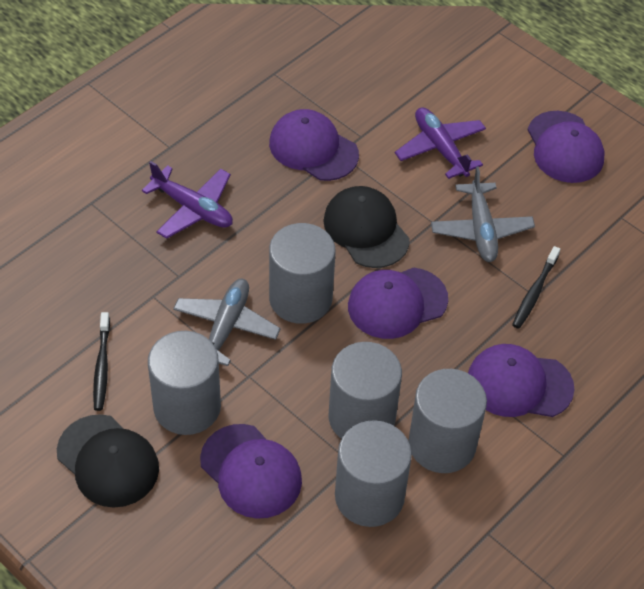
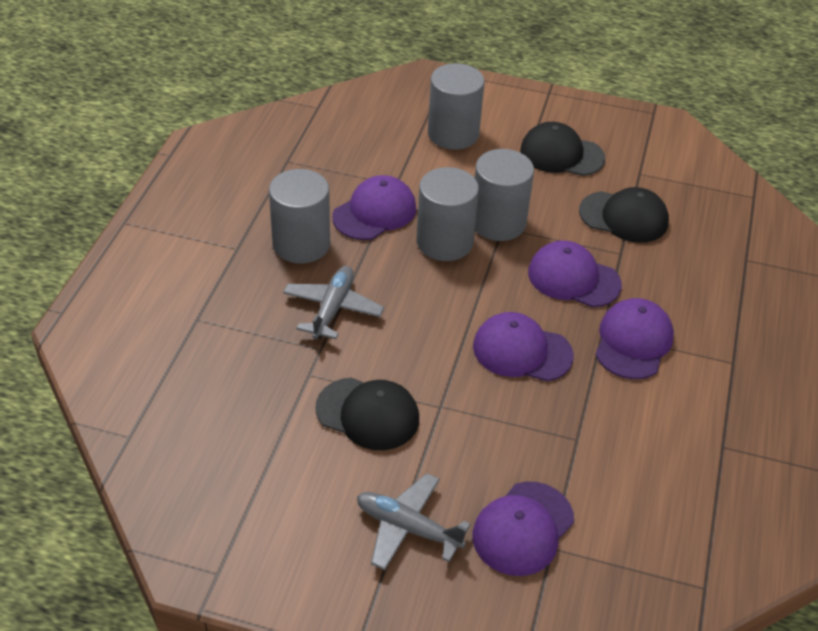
black cap: 2 -> 3
black toothbrush: 2 -> 0
grey cylinder: 5 -> 4
purple plane: 2 -> 0

